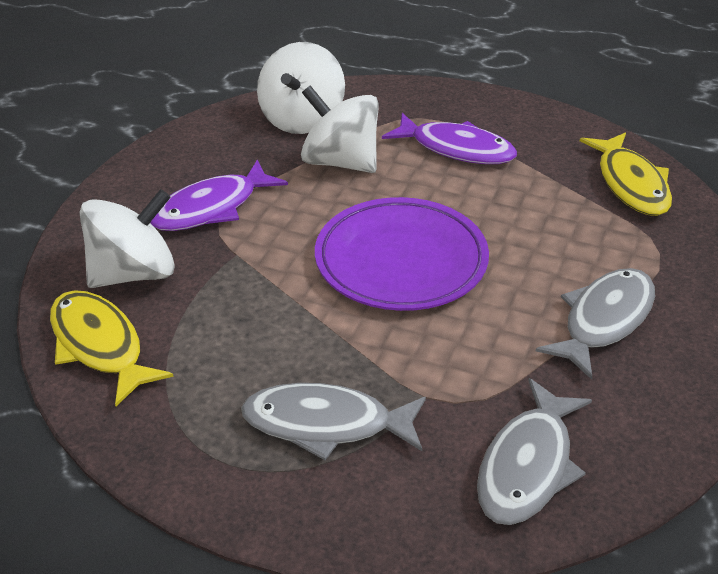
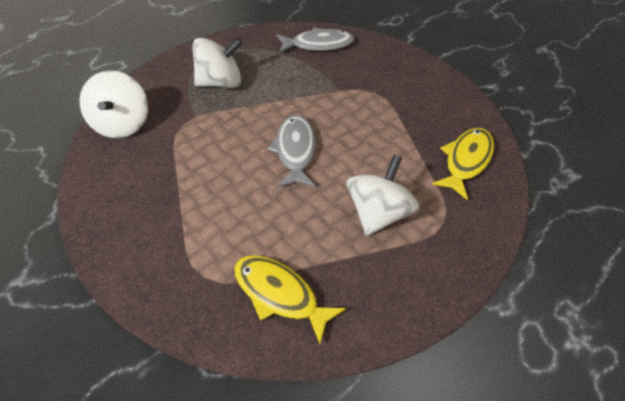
grey fish: 3 -> 2
purple fish: 2 -> 0
purple plate: 1 -> 0

